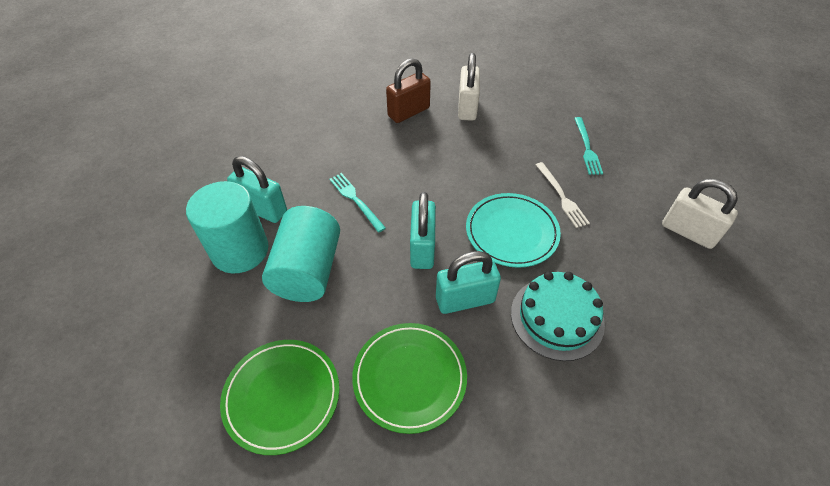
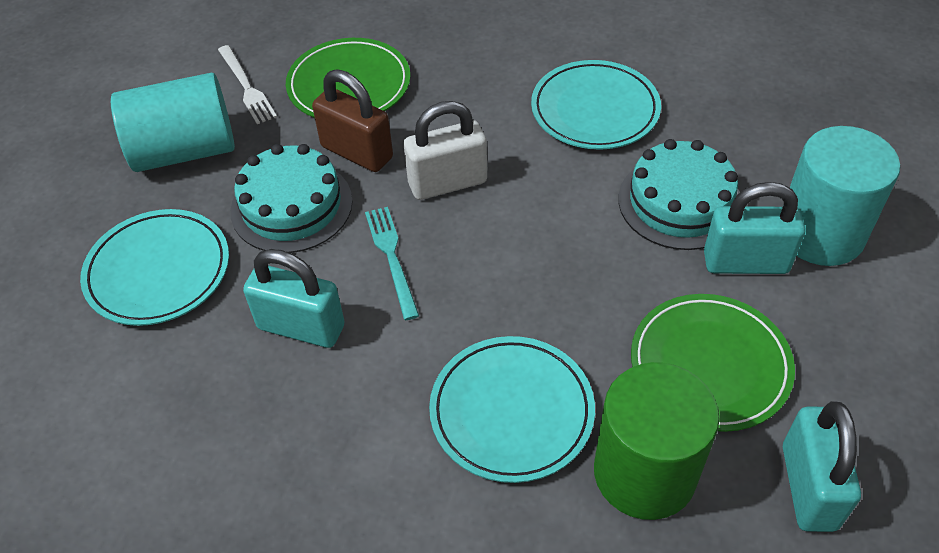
green cylinder: 0 -> 1
turquoise cake: 1 -> 2
turquoise fork: 2 -> 1
turquoise plate: 1 -> 3
white padlock: 2 -> 1

